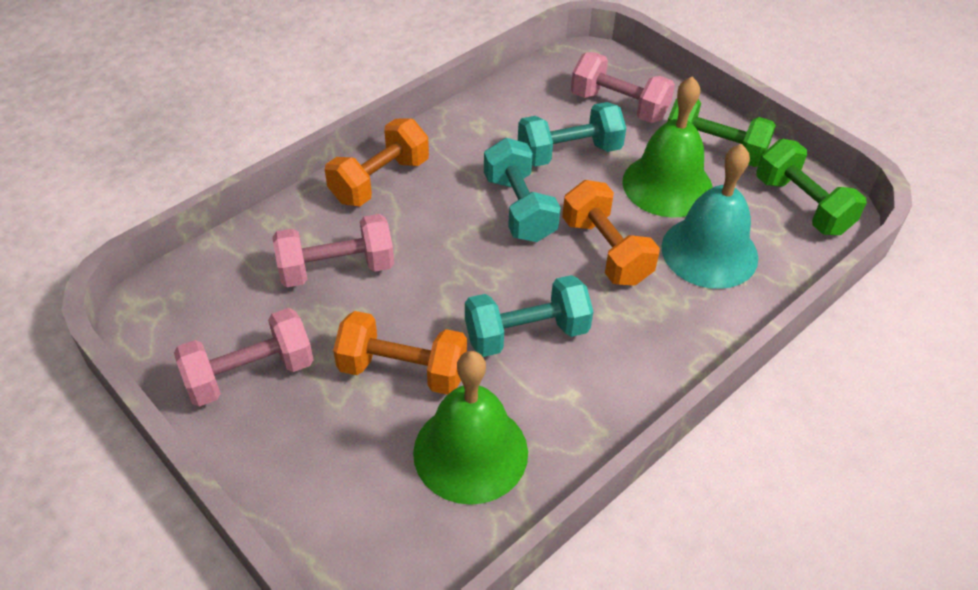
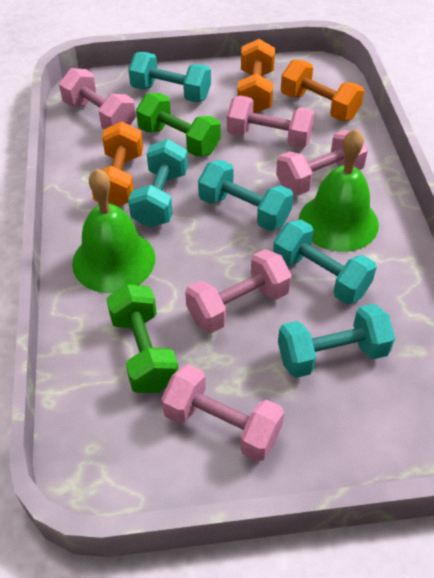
pink dumbbell: 3 -> 5
turquoise bell: 1 -> 0
turquoise dumbbell: 3 -> 5

